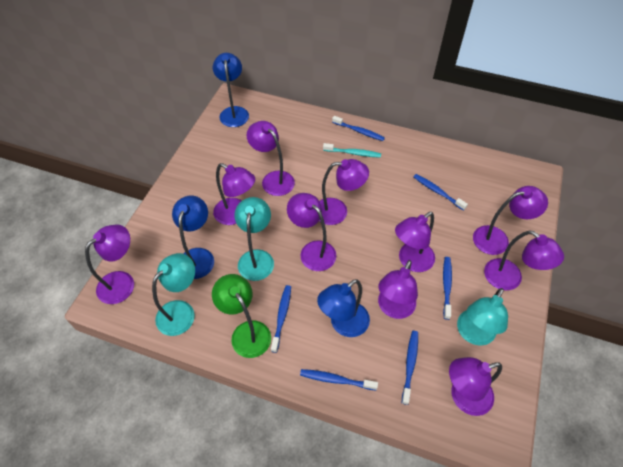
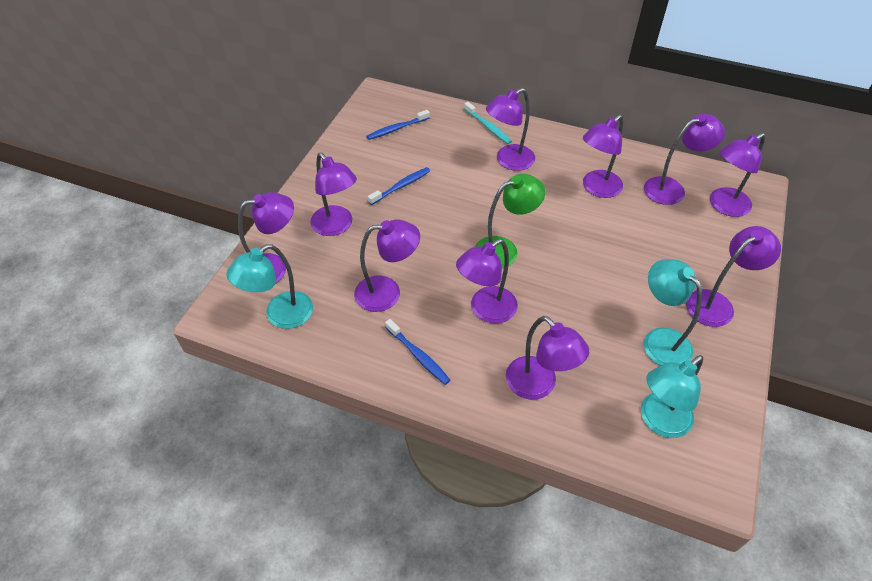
blue lamp: 3 -> 0
blue toothbrush: 6 -> 3

